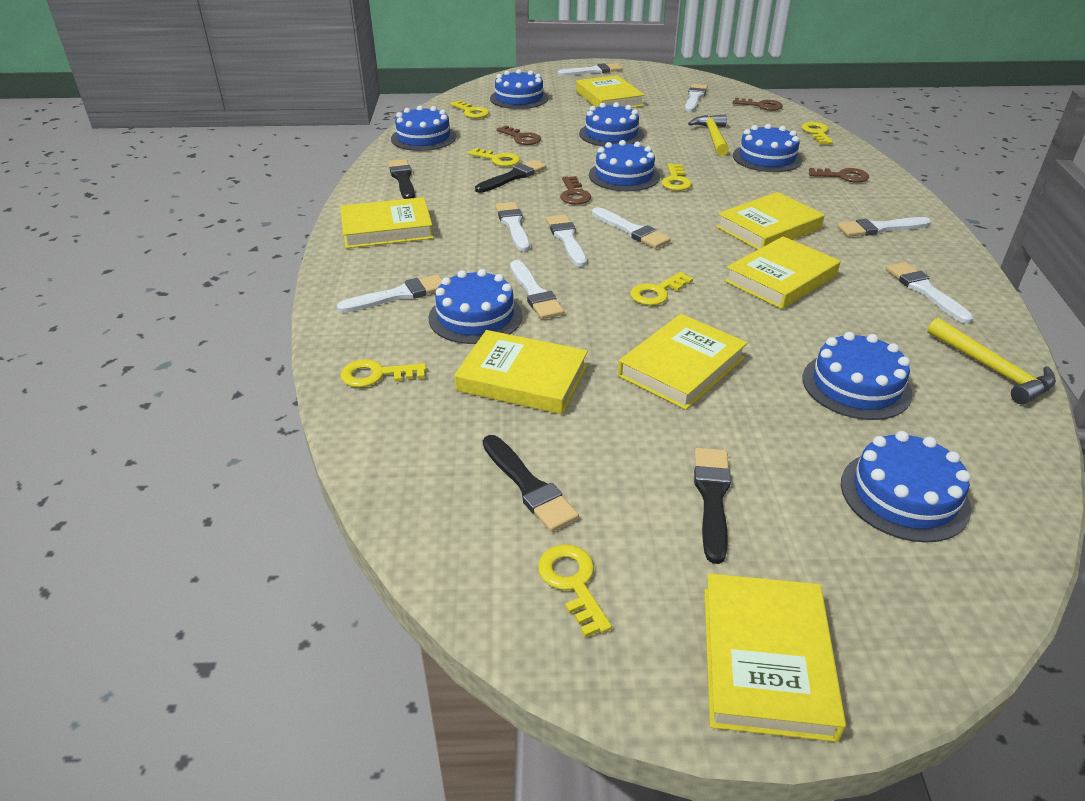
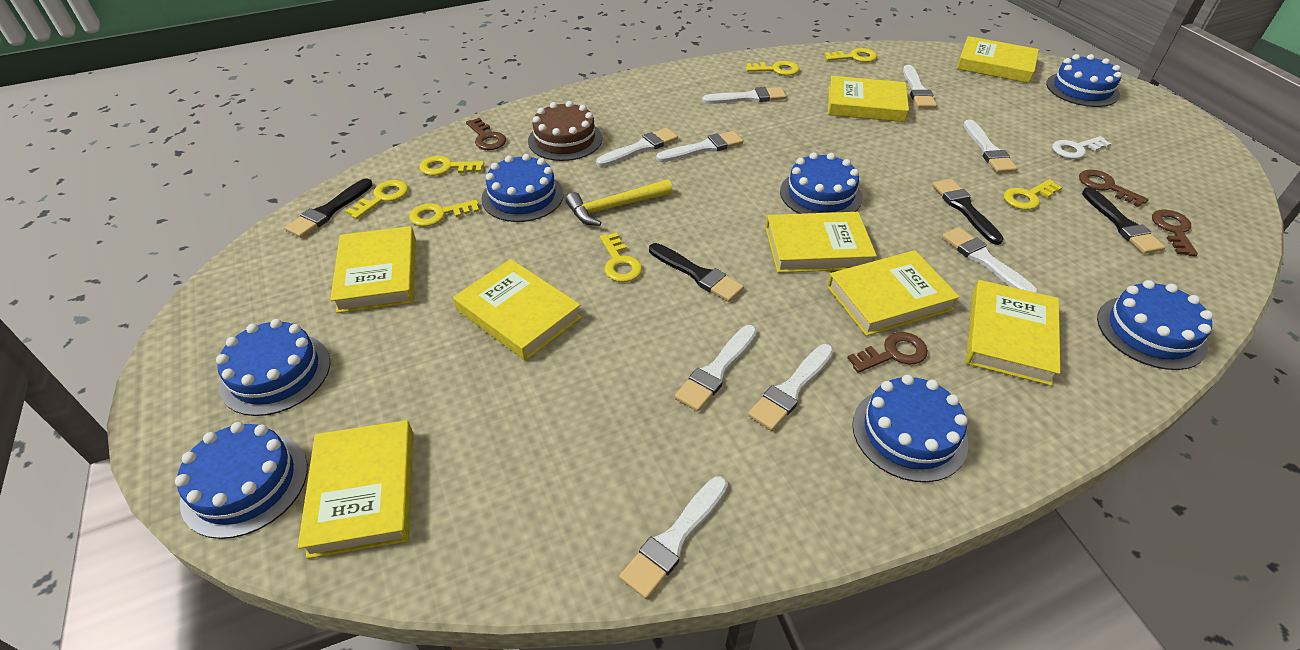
blue cake: 8 -> 7
brown cake: 0 -> 1
white key: 0 -> 1
yellow book: 7 -> 8
yellow hammer: 2 -> 1

